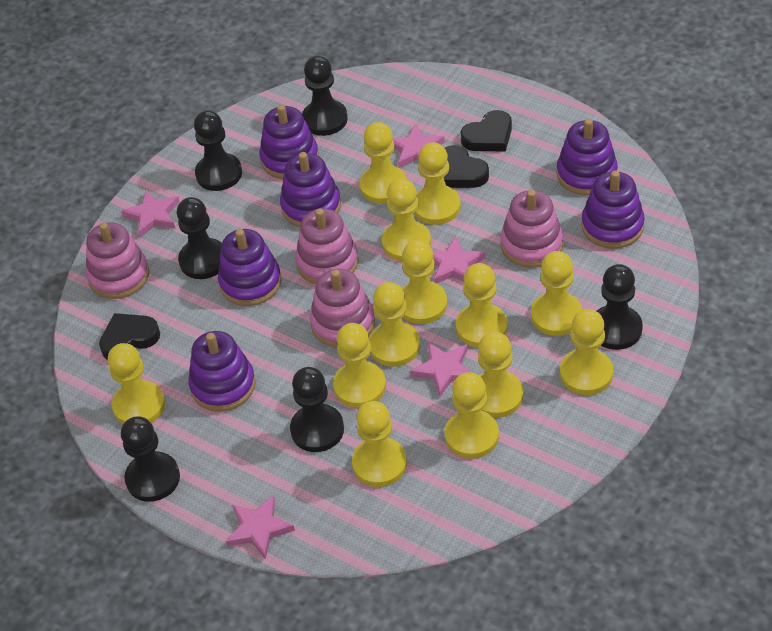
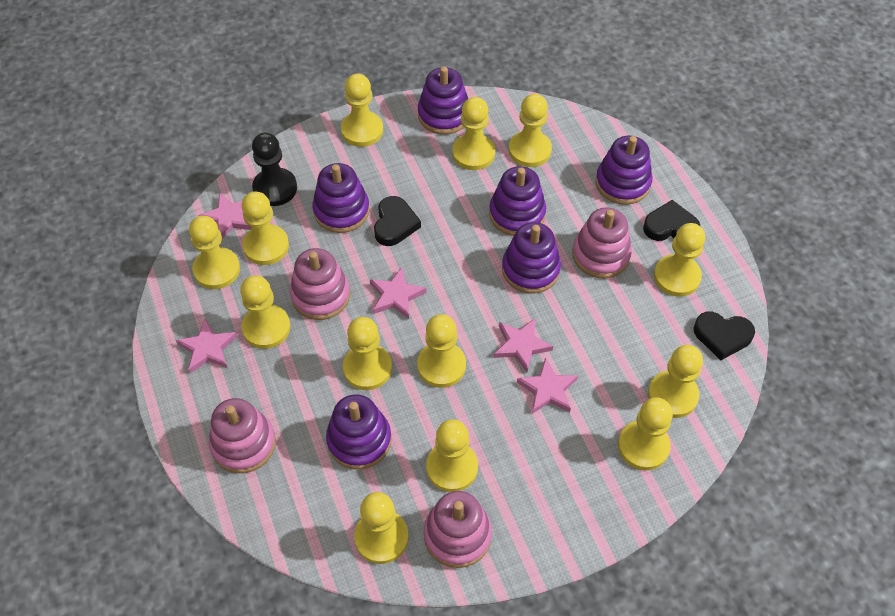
black pawn: 6 -> 1

